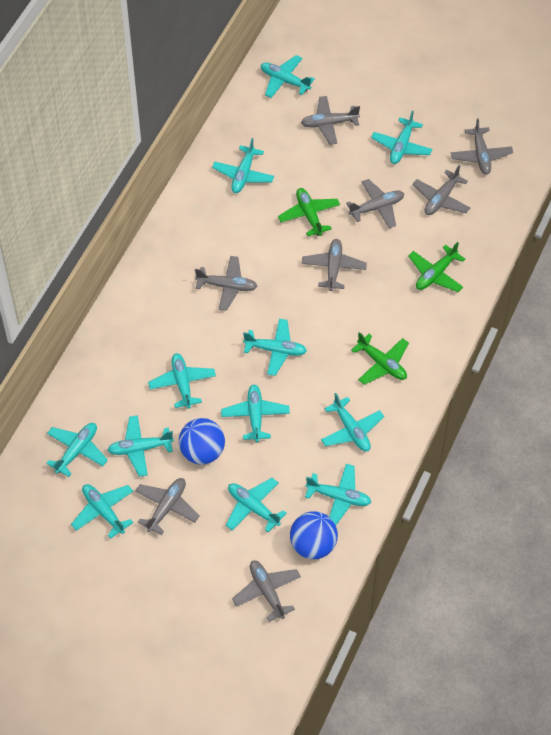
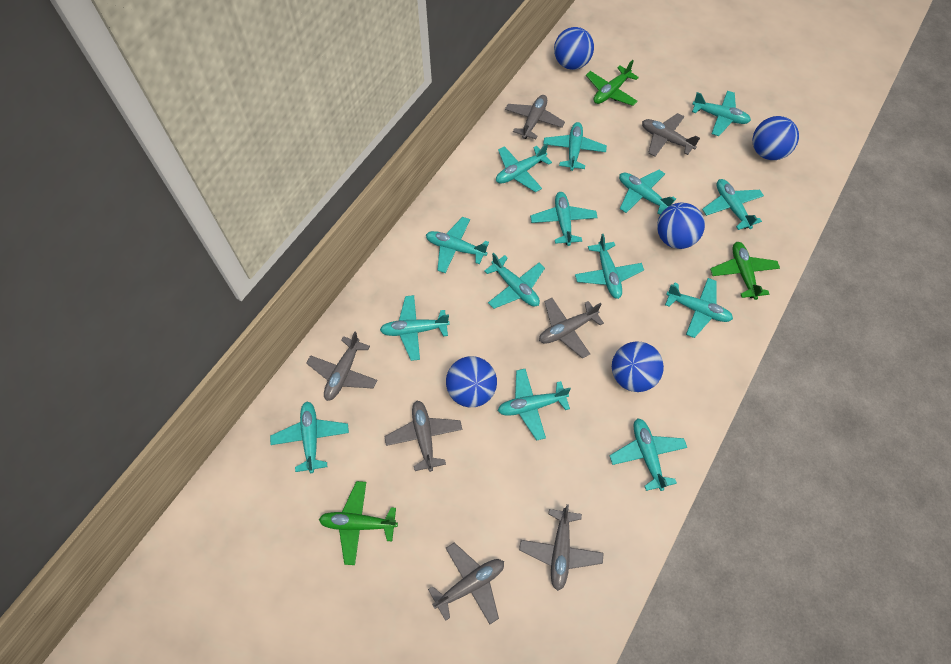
blue ball: 2 -> 5
grey plane: 8 -> 7
turquoise plane: 12 -> 14

